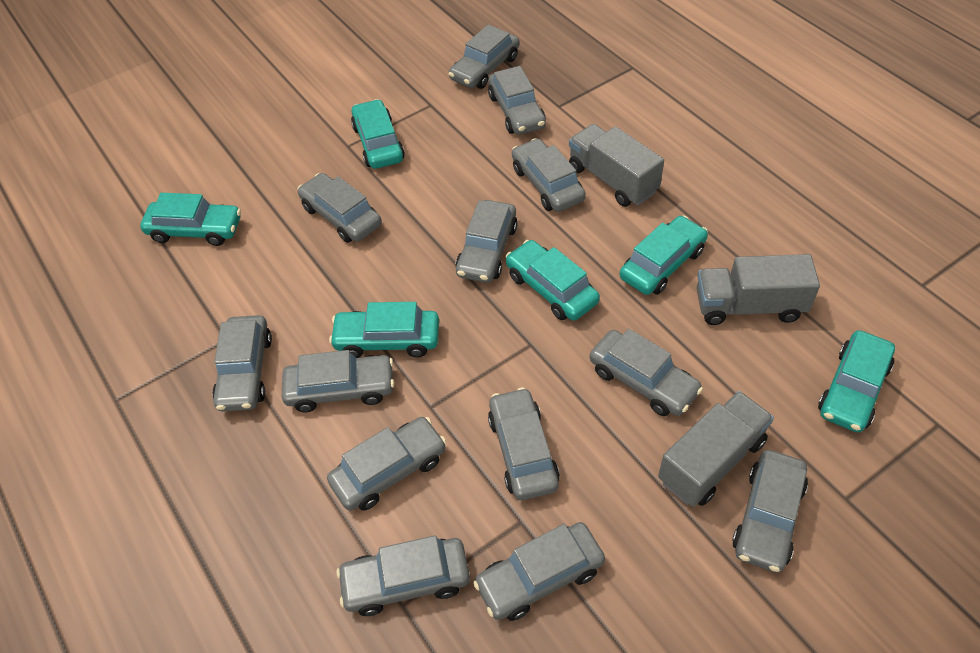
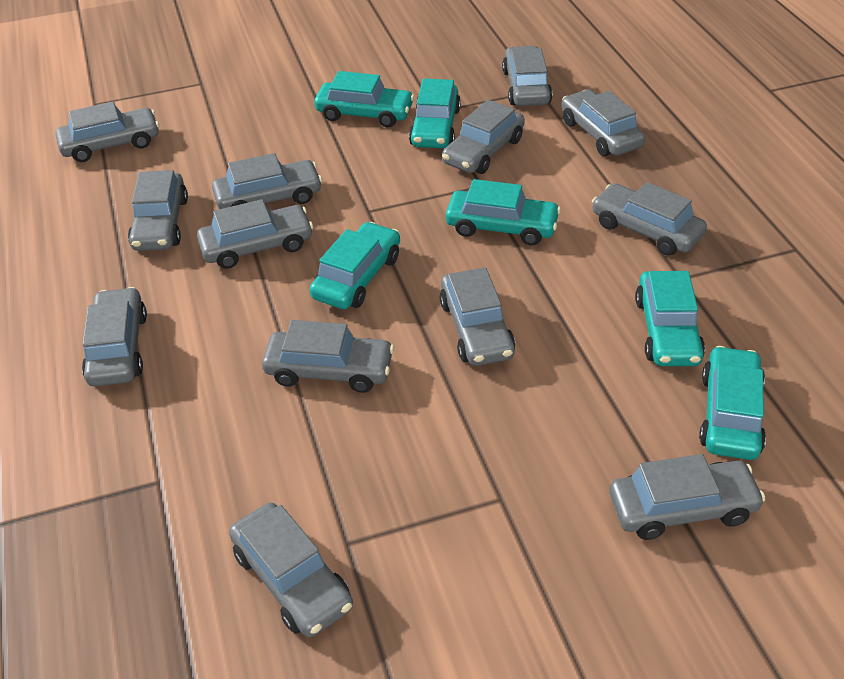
grey truck: 3 -> 0

